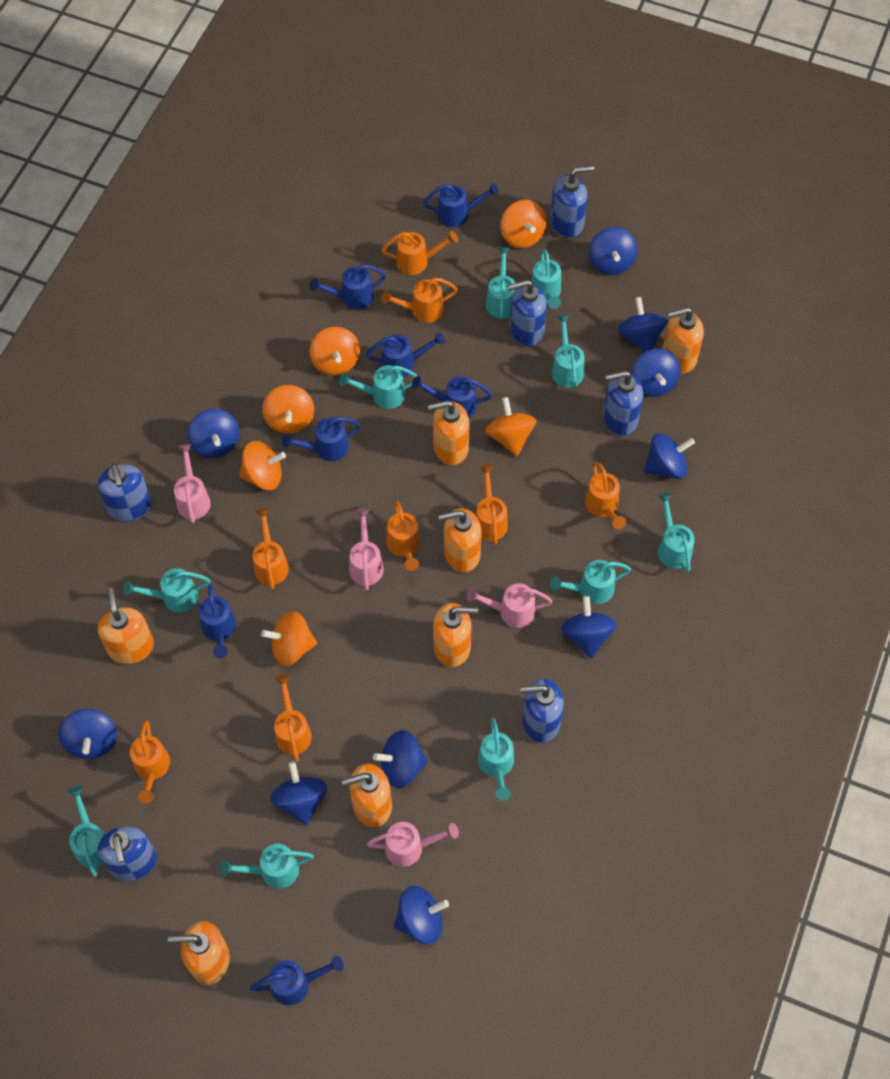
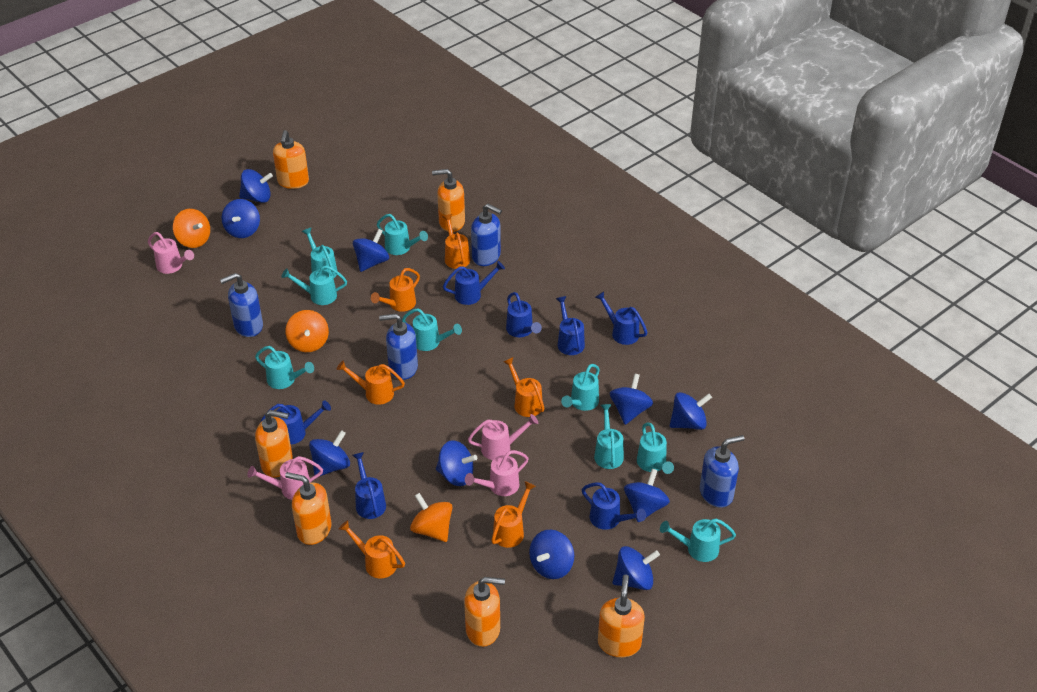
blue soap dispenser: 6 -> 4
orange soap dispenser: 7 -> 6
orange spinning top: 6 -> 3
orange watering can: 8 -> 6
turquoise watering can: 10 -> 9

